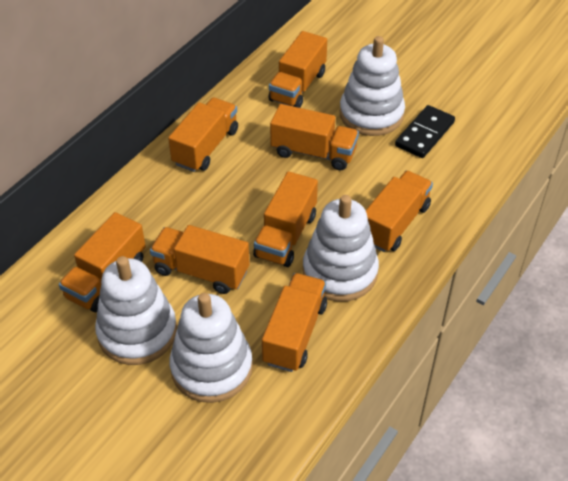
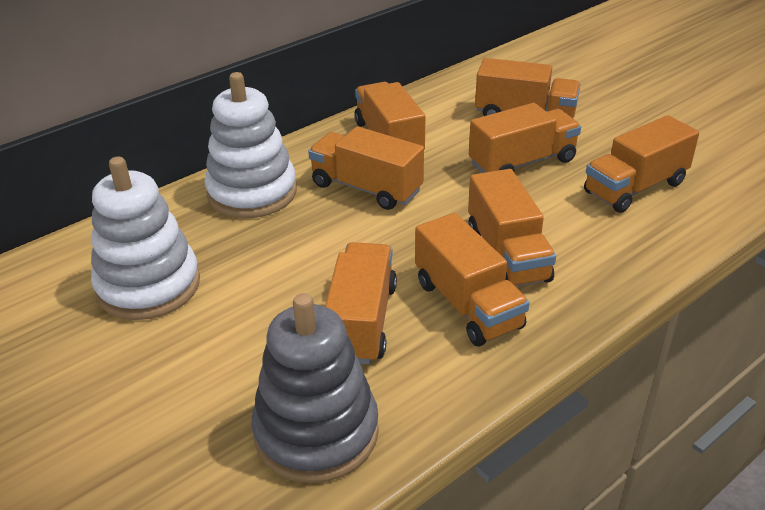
black domino: 1 -> 0
grey stacking toy: 0 -> 1
white stacking toy: 4 -> 2

